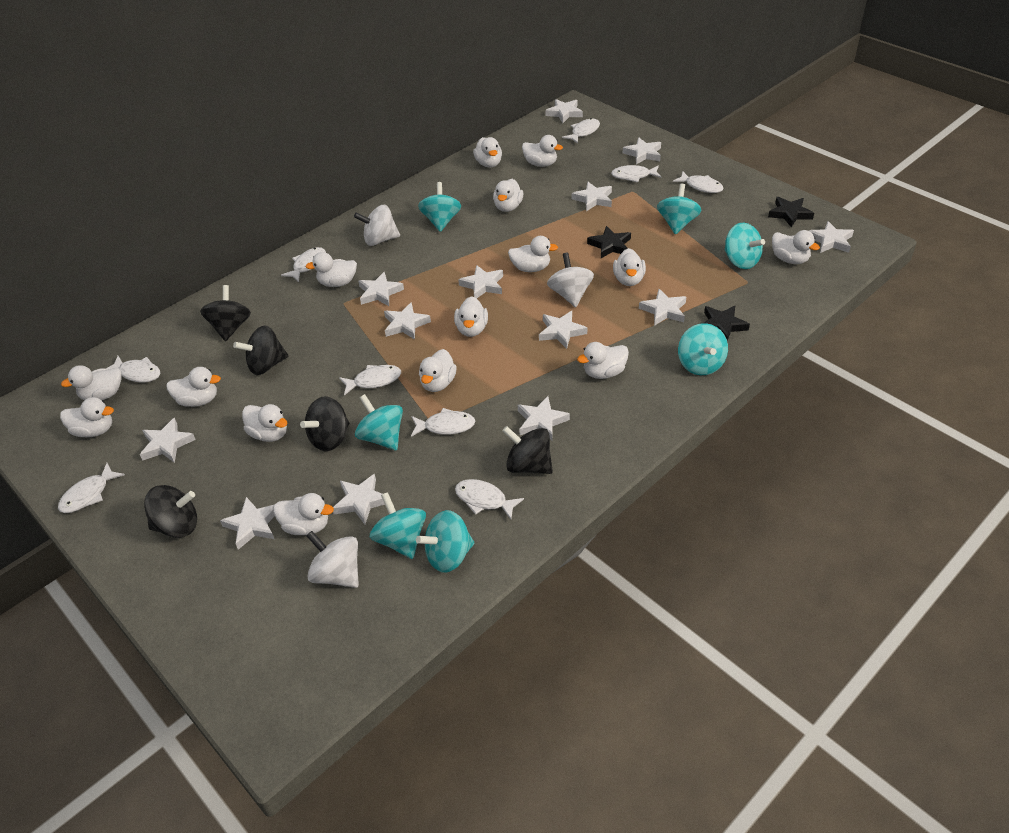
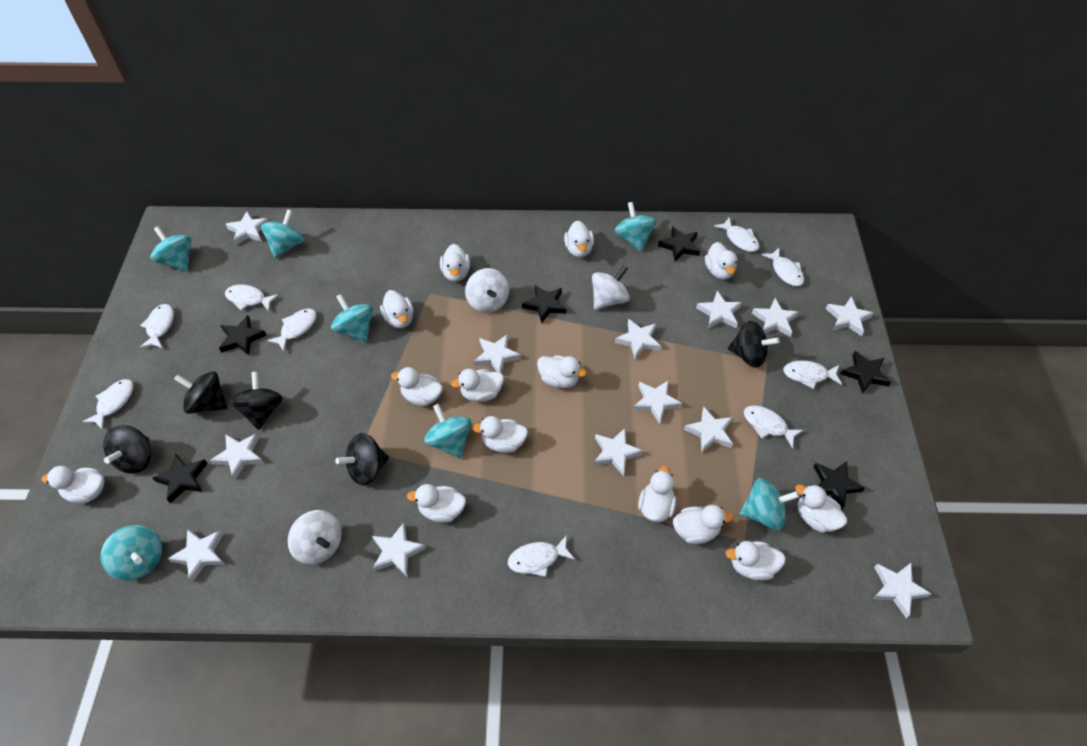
black star: 3 -> 6
white duck: 15 -> 14

